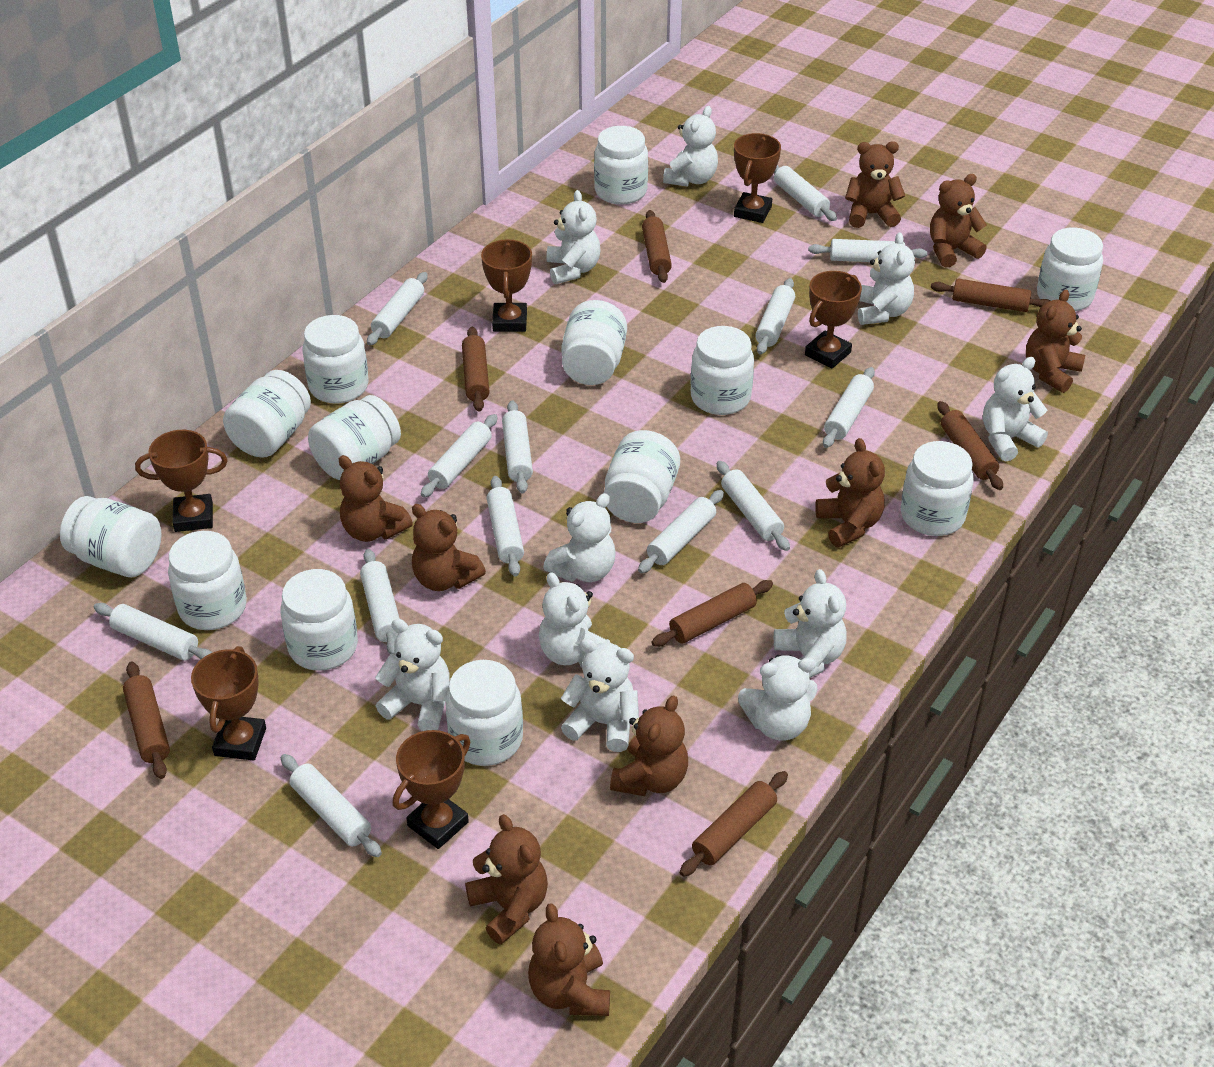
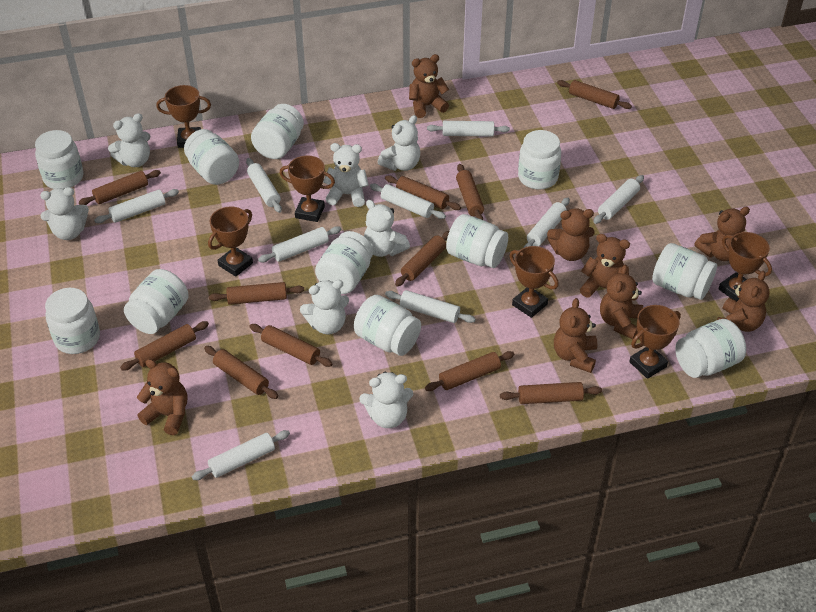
brown rolling pin: 7 -> 11
brown teddy bear: 9 -> 8
white jar: 13 -> 11
white rolling pin: 13 -> 9
white teddy bear: 10 -> 7

